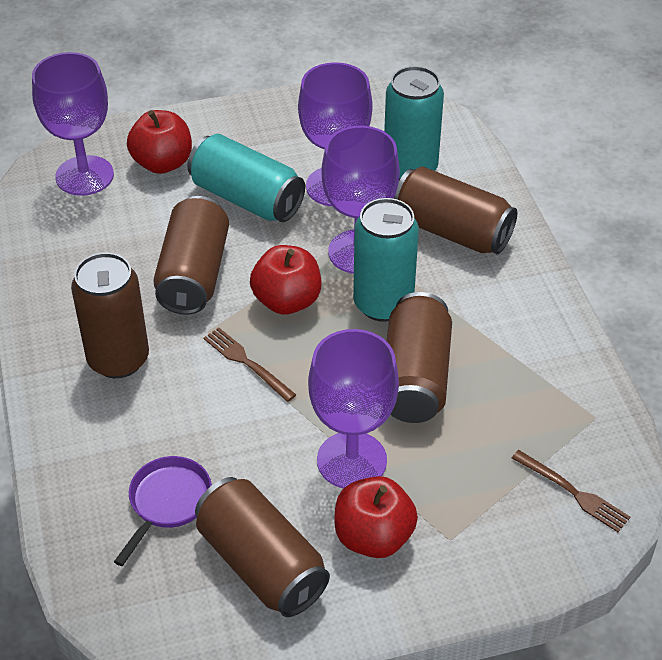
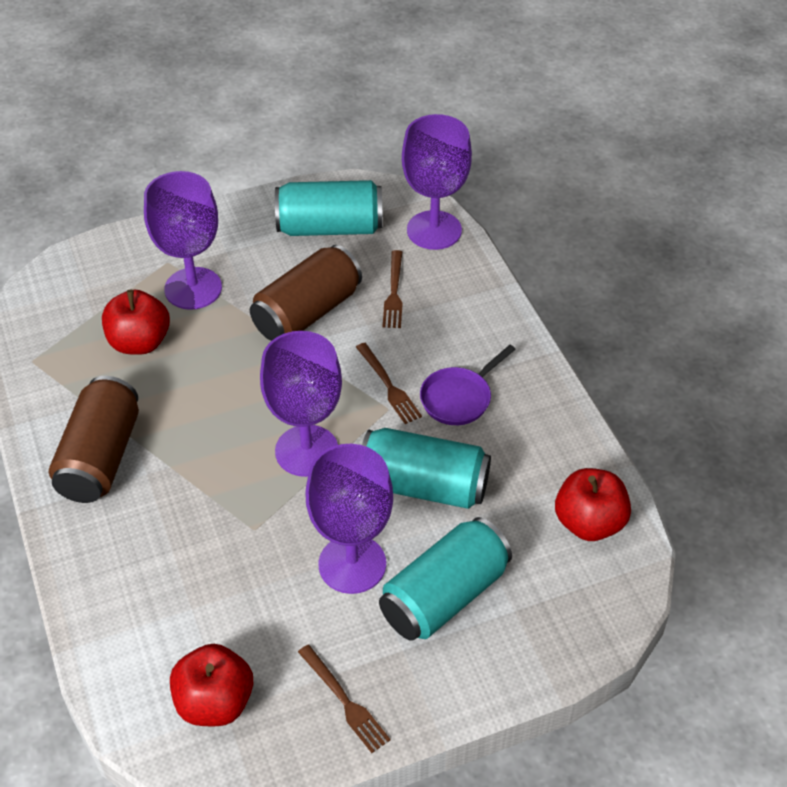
brown can: 5 -> 2
brown fork: 2 -> 3

